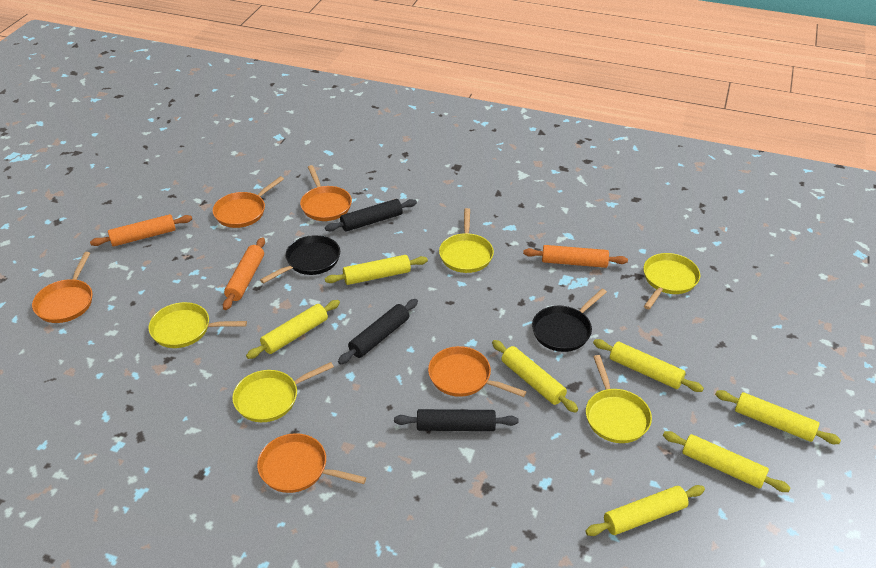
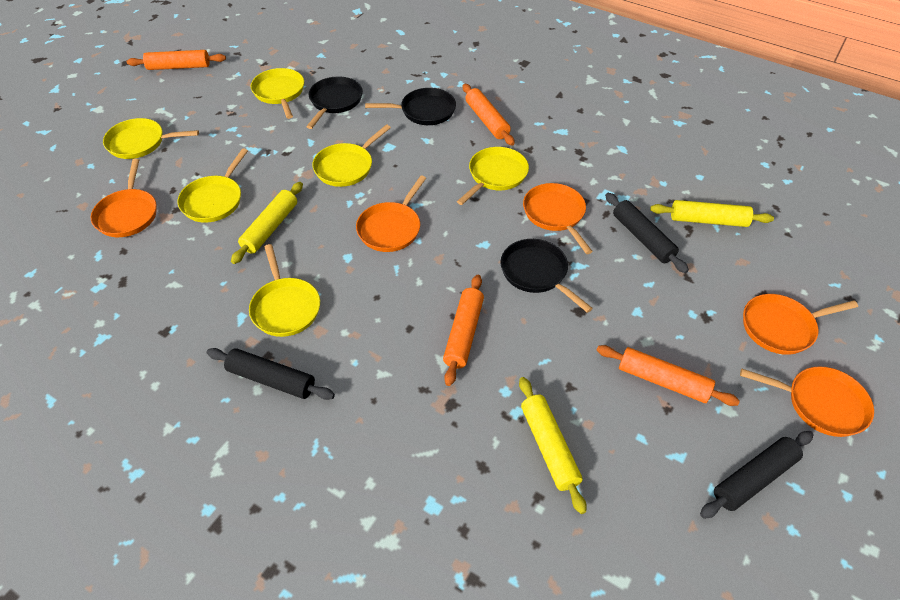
black pan: 2 -> 3
orange rolling pin: 3 -> 4
yellow pan: 5 -> 6
yellow rolling pin: 7 -> 3

